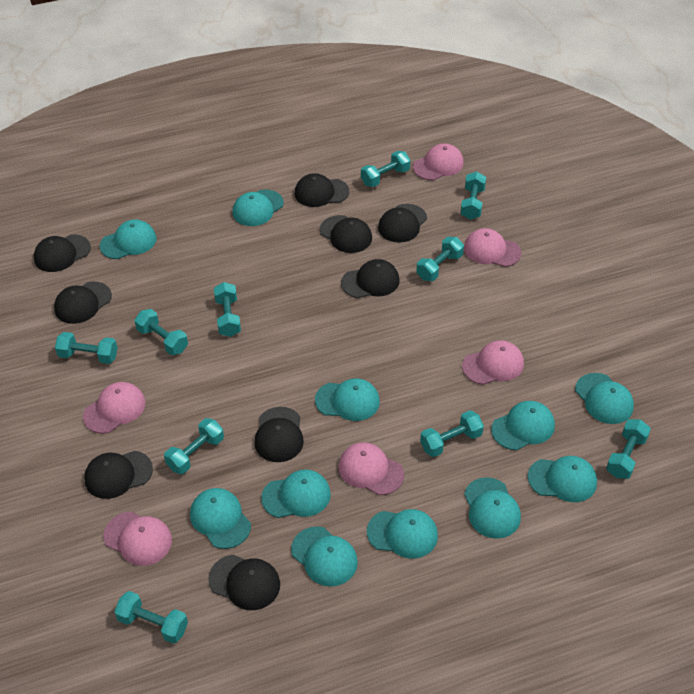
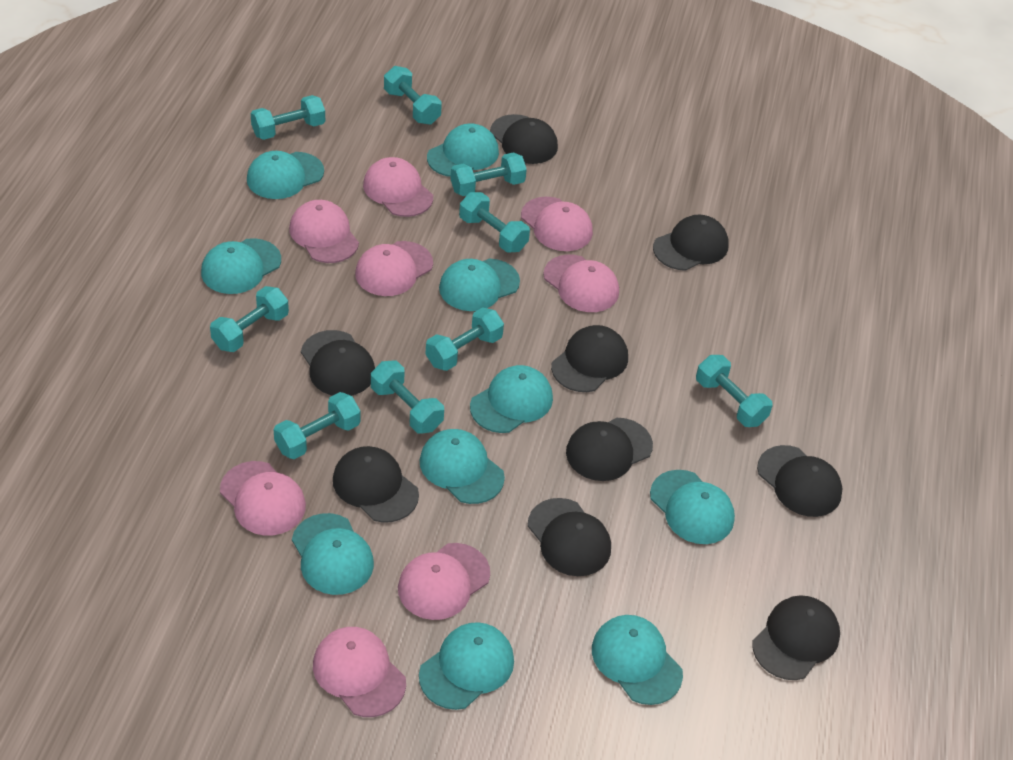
pink cap: 6 -> 8
turquoise cap: 11 -> 10
turquoise dumbbell: 10 -> 9

